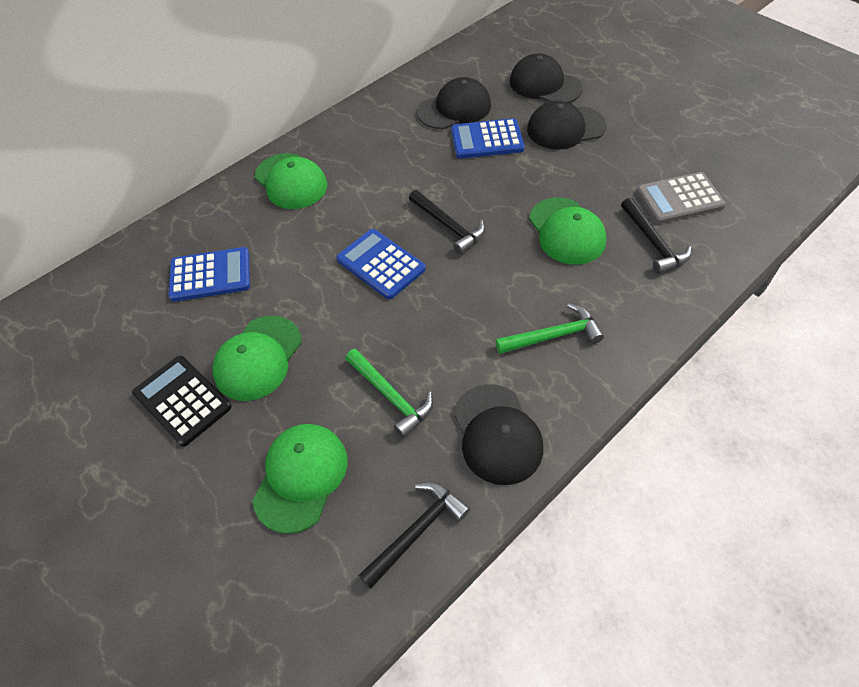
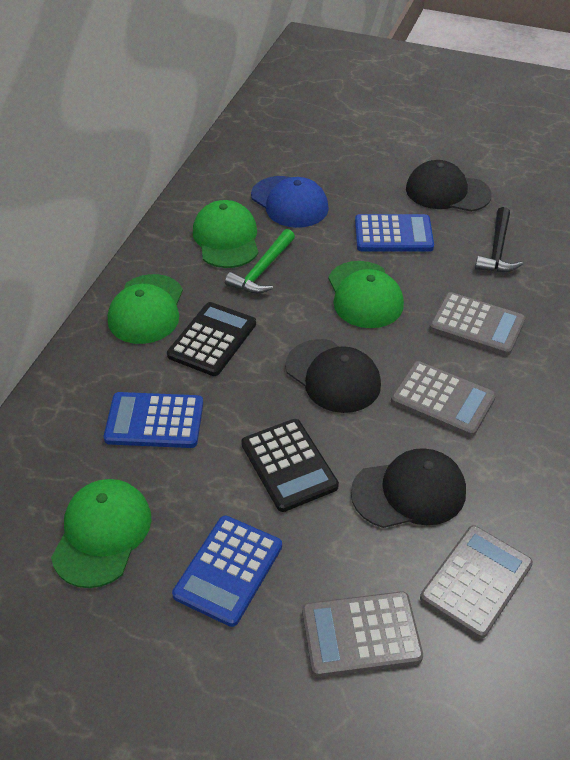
black calculator: 1 -> 2
black cap: 4 -> 3
black hammer: 3 -> 1
blue cap: 0 -> 1
green hammer: 2 -> 1
grey calculator: 1 -> 4

